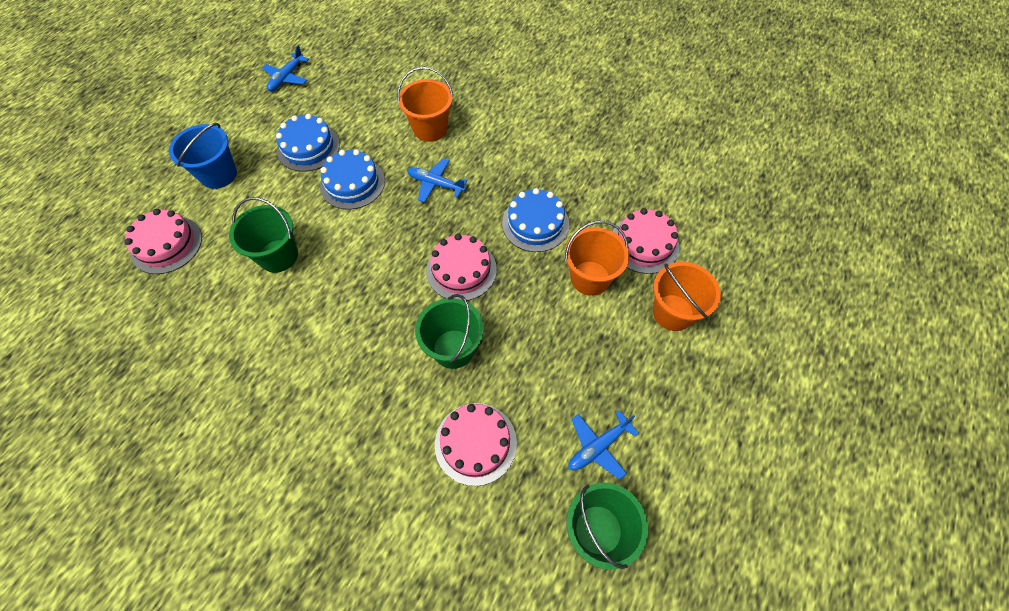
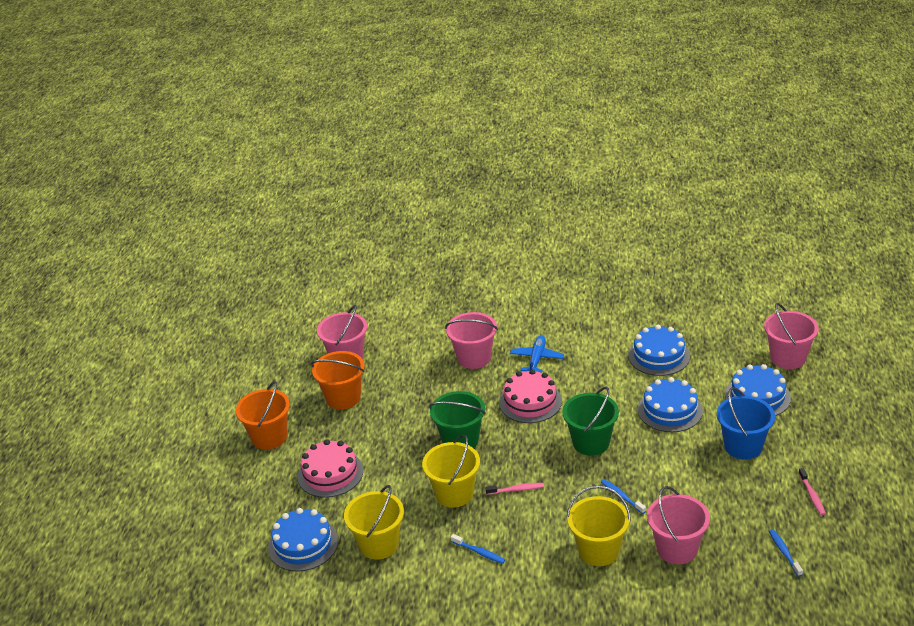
blue cake: 3 -> 4
blue plane: 3 -> 1
blue toothbrush: 0 -> 3
green bucket: 3 -> 2
orange bucket: 3 -> 2
pink bucket: 0 -> 4
pink cake: 4 -> 2
pink toothbrush: 0 -> 2
yellow bucket: 0 -> 3

